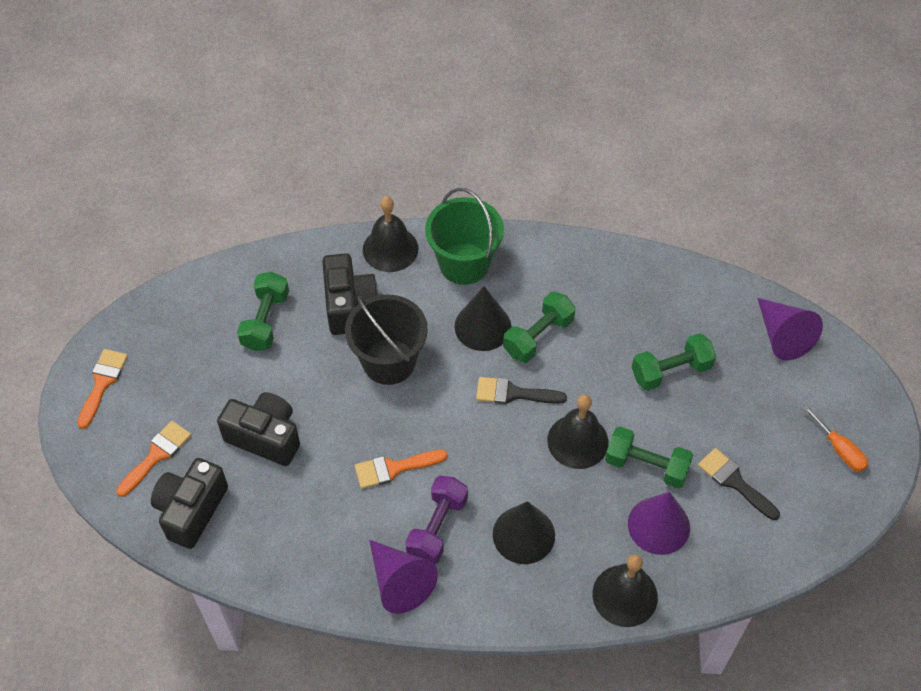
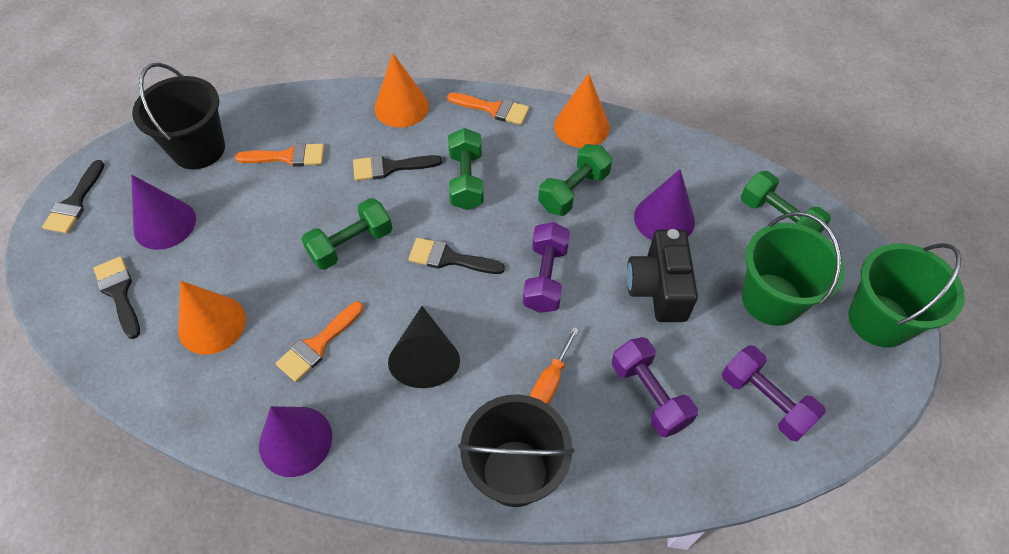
black bell: 3 -> 0
black brush: 2 -> 4
black bucket: 1 -> 2
black camera: 3 -> 1
black cone: 2 -> 1
green bucket: 1 -> 2
orange cone: 0 -> 3
purple dumbbell: 1 -> 3

